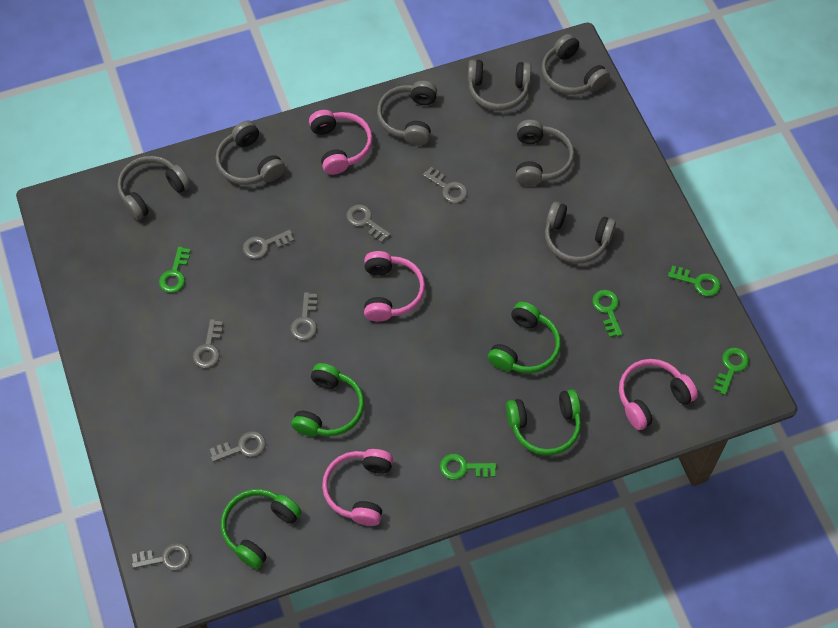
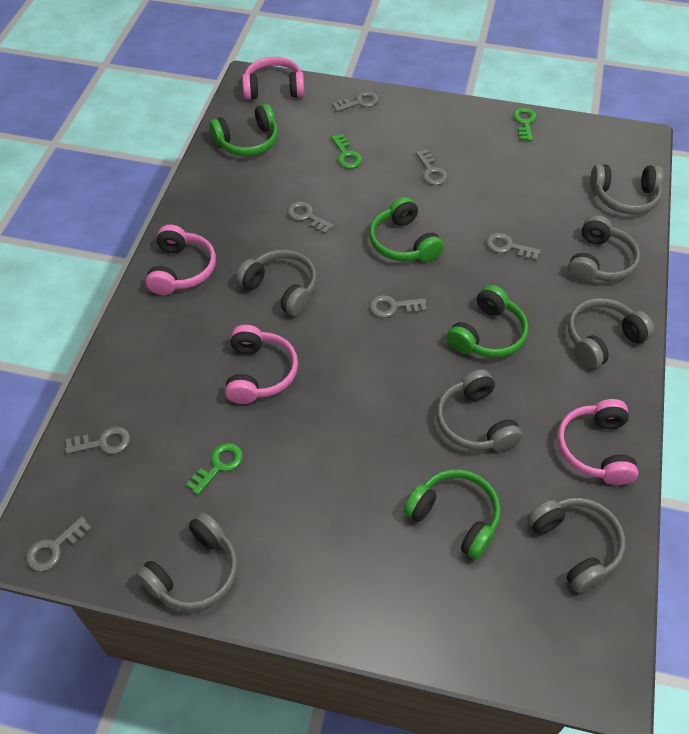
green key: 5 -> 3

